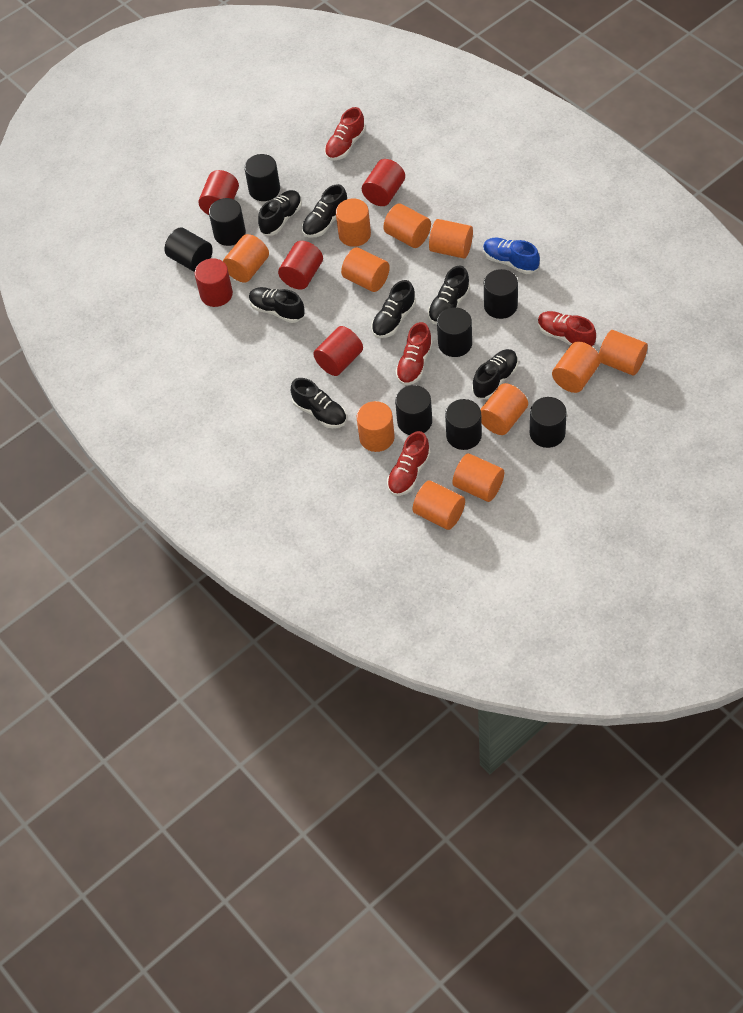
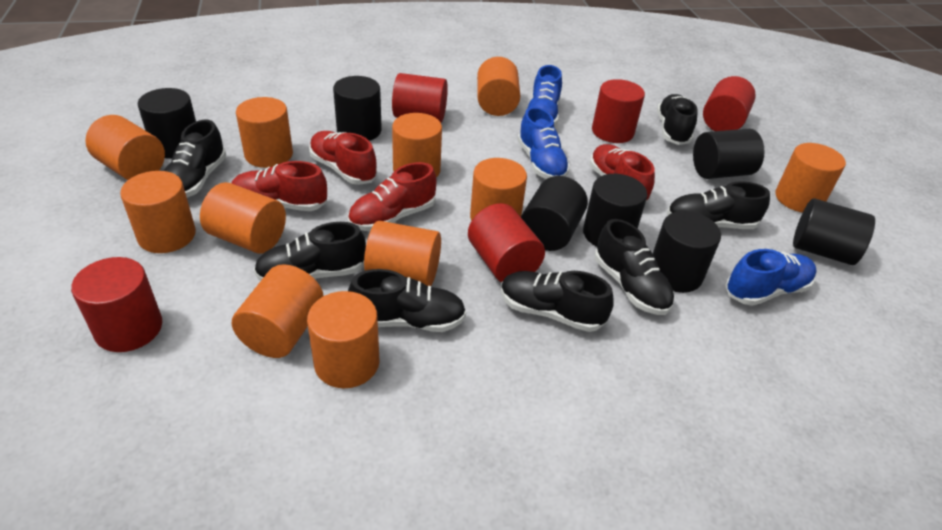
black cylinder: 8 -> 7
blue shoe: 1 -> 3

